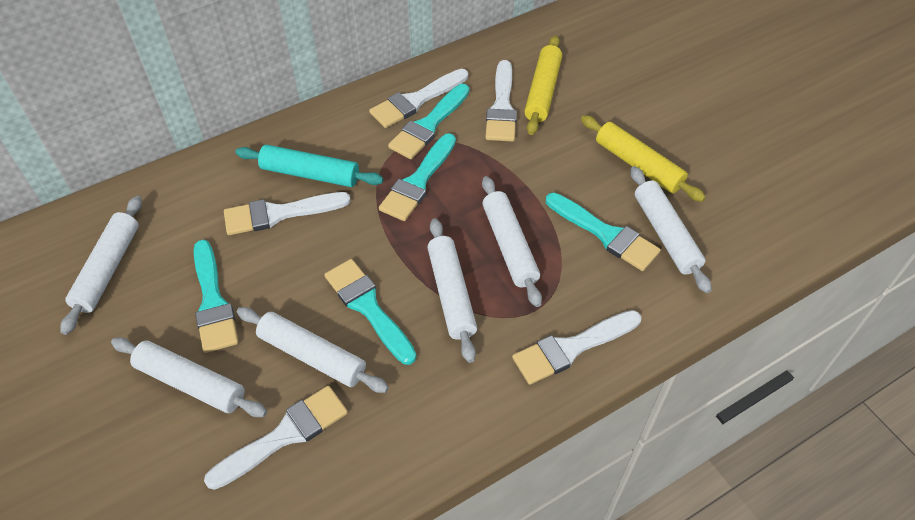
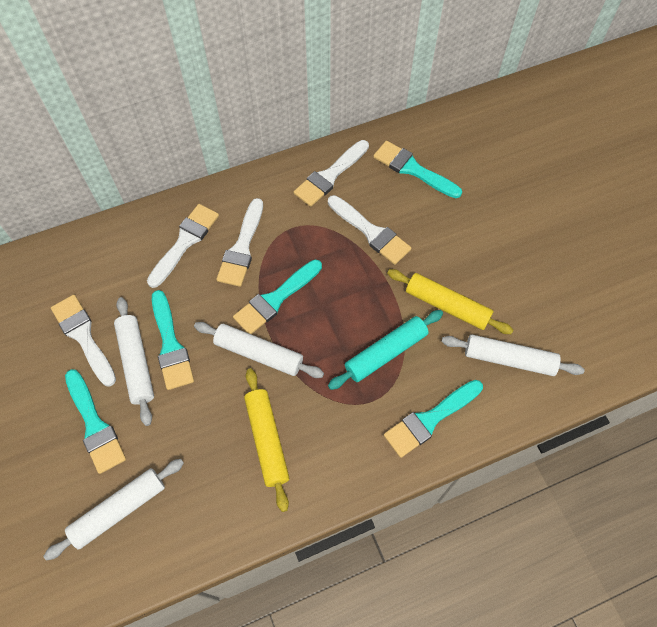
white rolling pin: 6 -> 4

